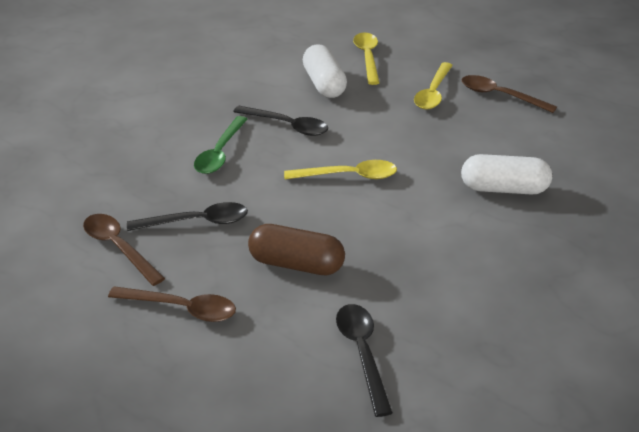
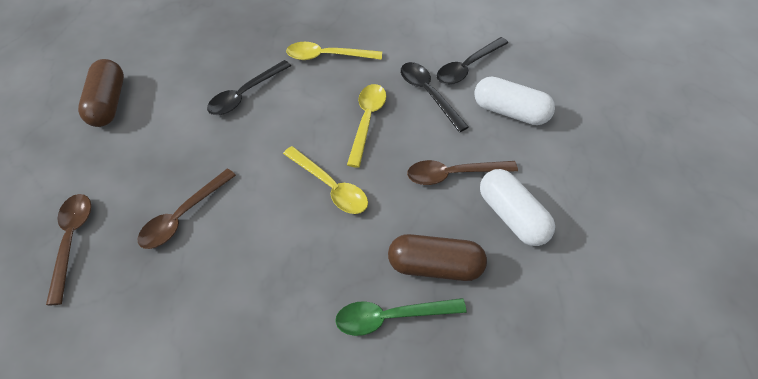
brown capsule: 1 -> 2

